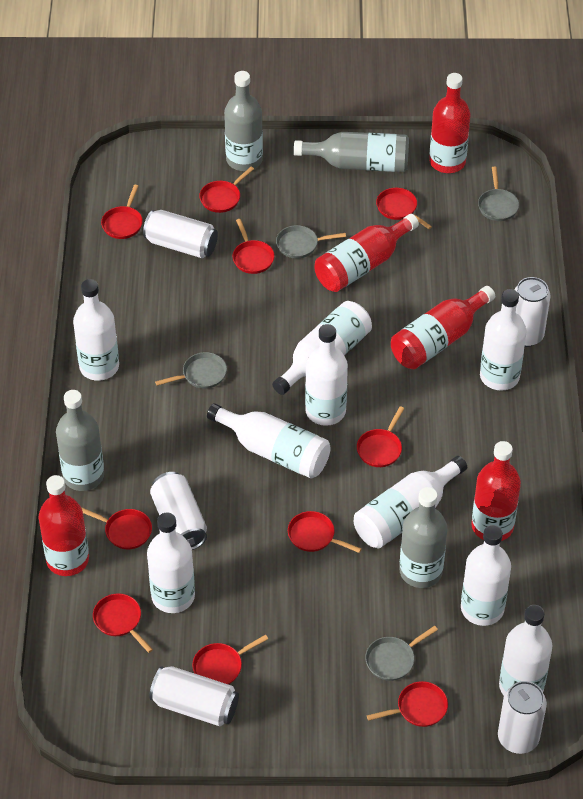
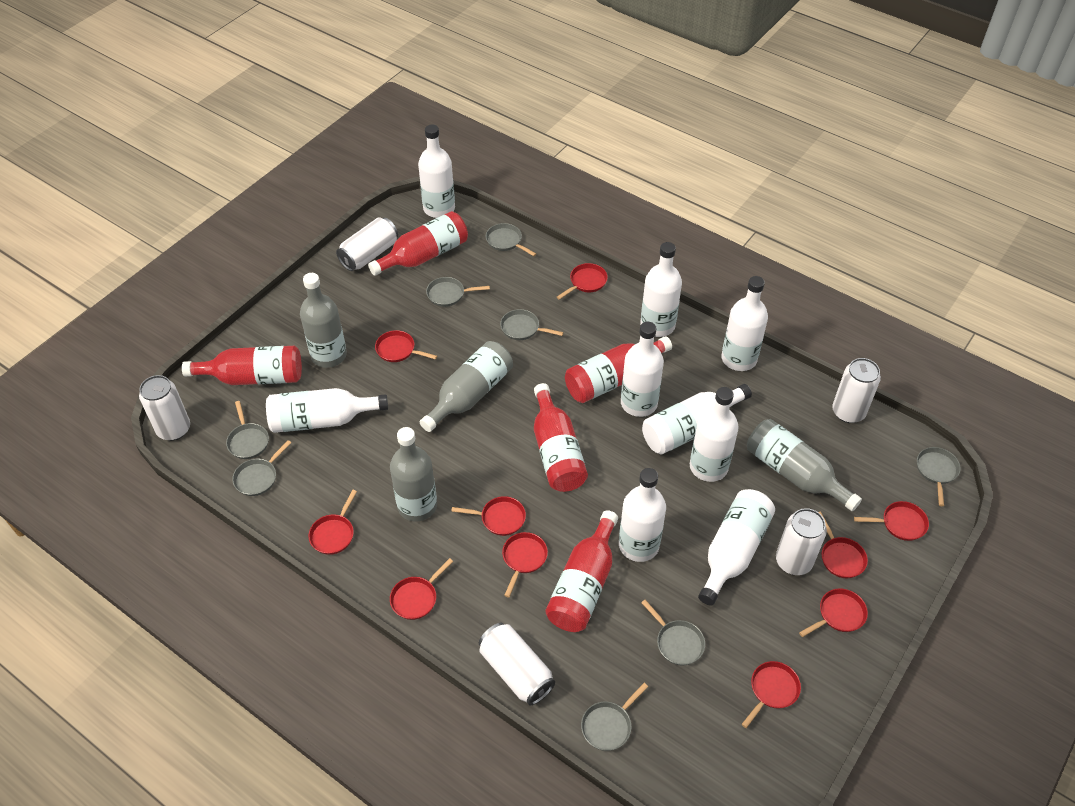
grey pan: 4 -> 8

